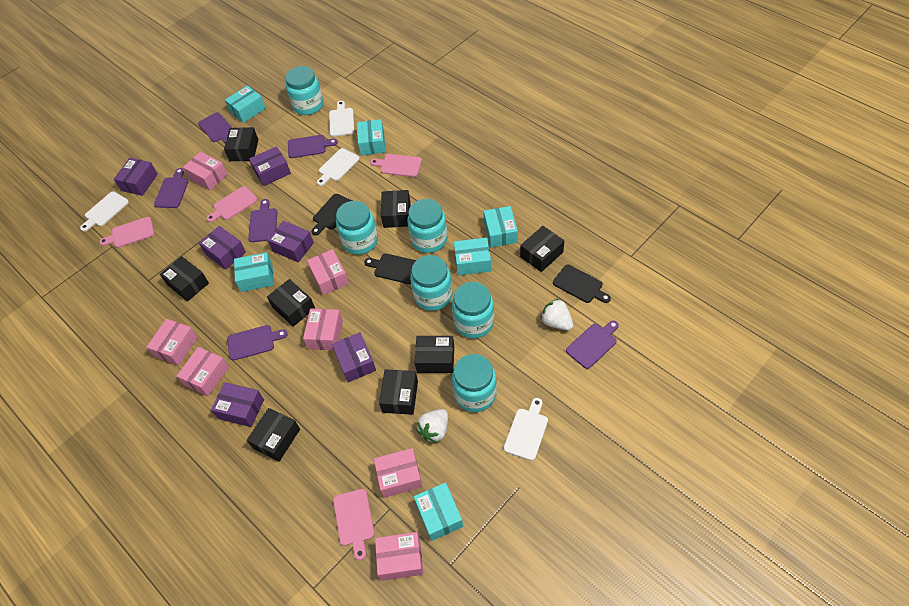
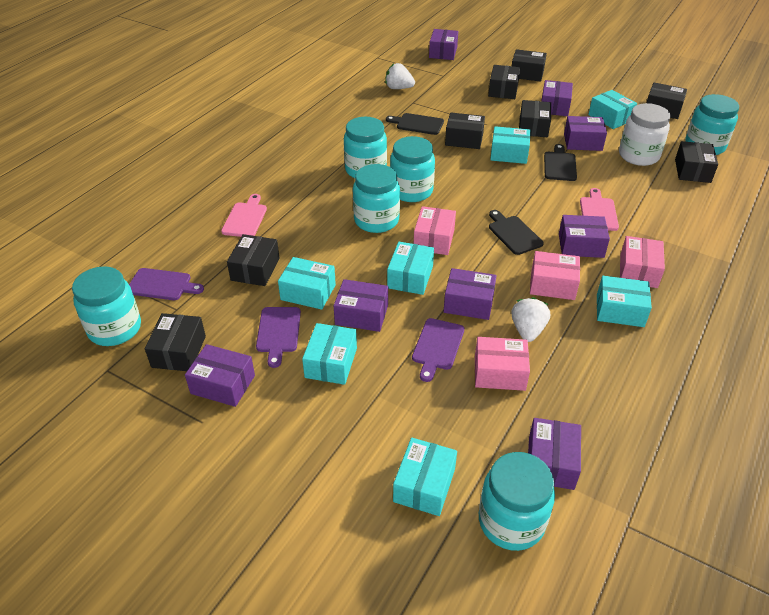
pink box: 7 -> 4
pink cutting board: 4 -> 2
purple box: 6 -> 8
purple cutting board: 6 -> 3
turquoise box: 6 -> 7
white cutting board: 4 -> 0
white jar: 0 -> 1

